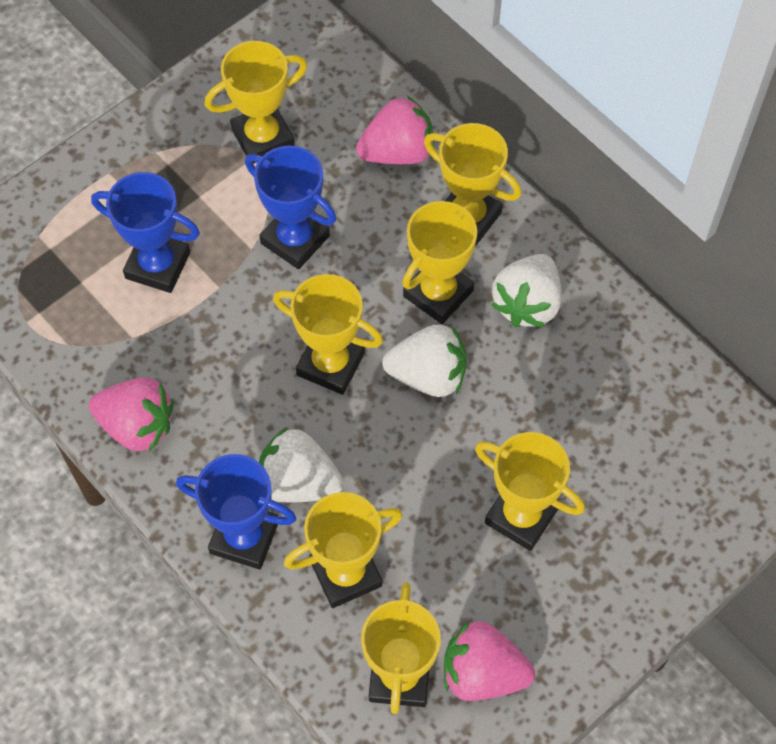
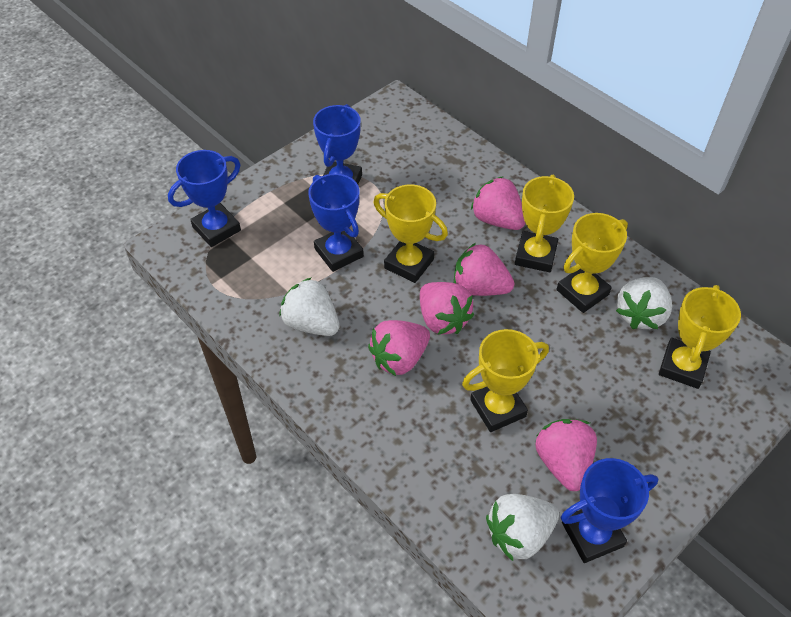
blue trophy: 3 -> 4
pink strawberry: 3 -> 5
yellow trophy: 7 -> 5

